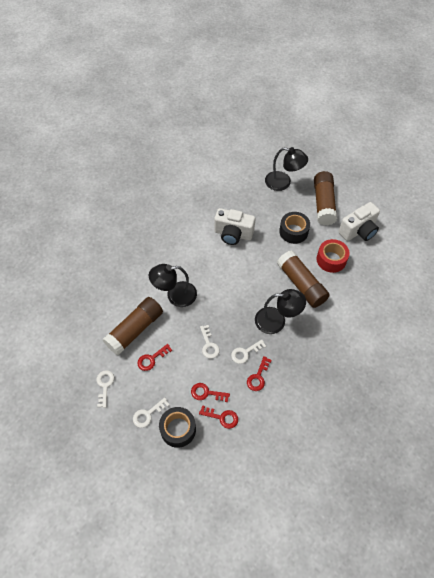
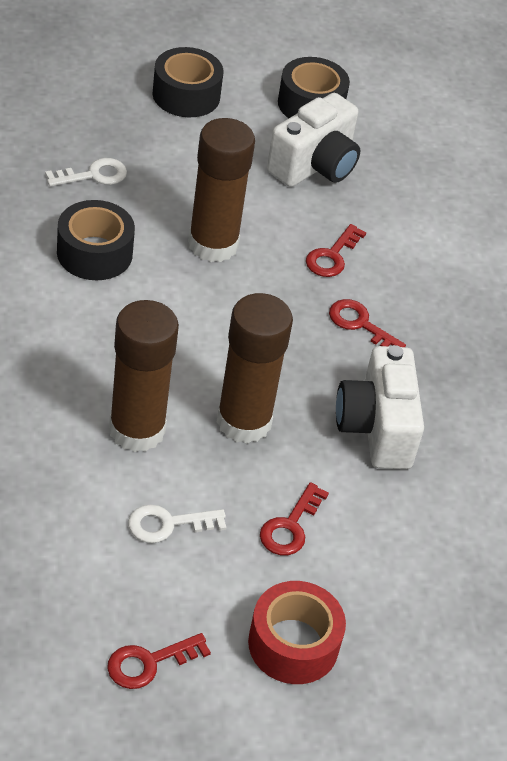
black lamp: 3 -> 0
black tape: 2 -> 3
white key: 4 -> 2

